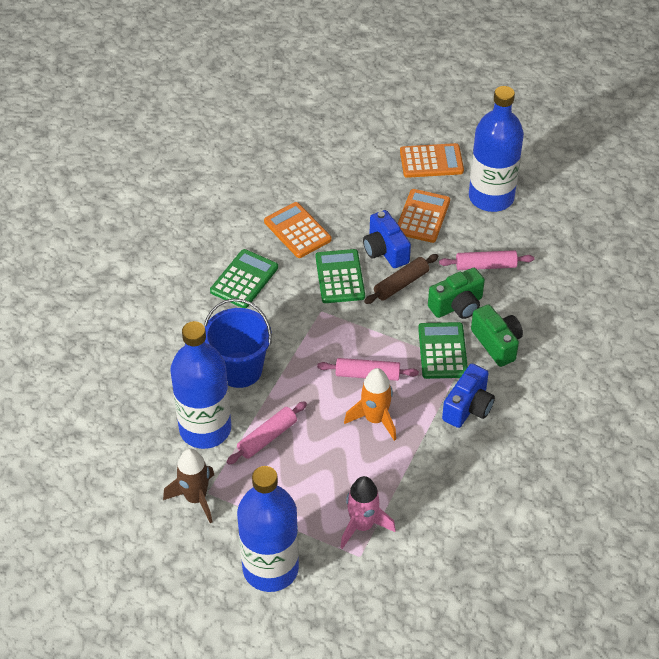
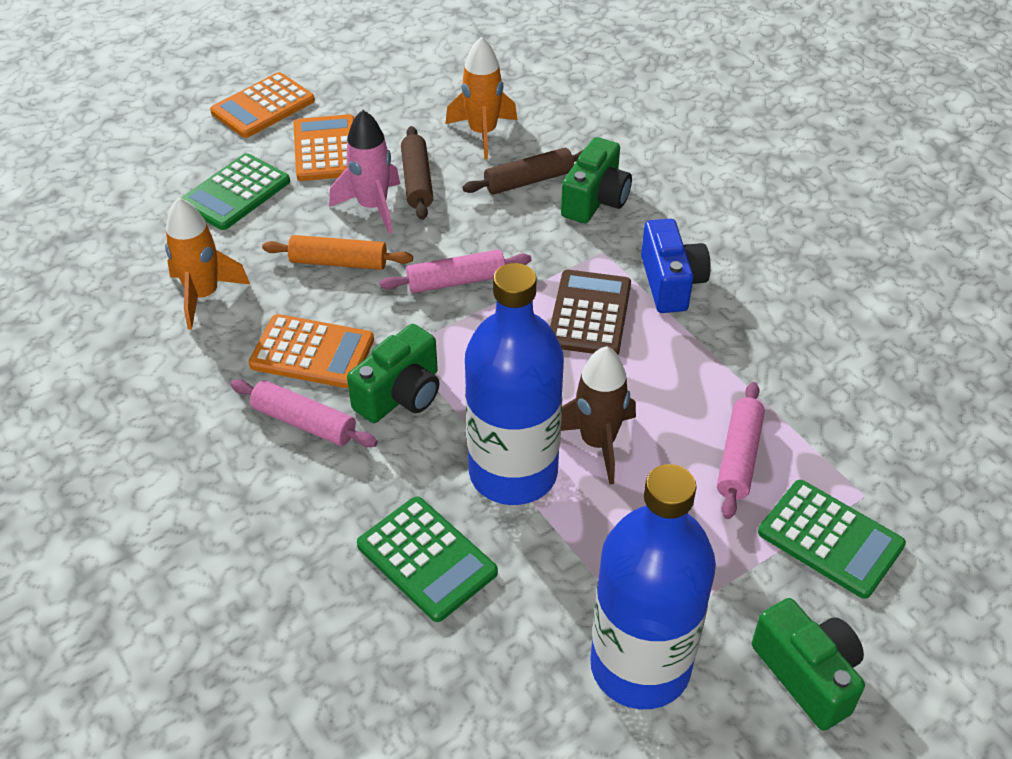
blue bottle: 3 -> 2
blue bucket: 1 -> 0
blue camera: 2 -> 1
brown calculator: 0 -> 1
brown rolling pin: 1 -> 2
green camera: 2 -> 3
orange rocket: 1 -> 2
orange rolling pin: 0 -> 1

